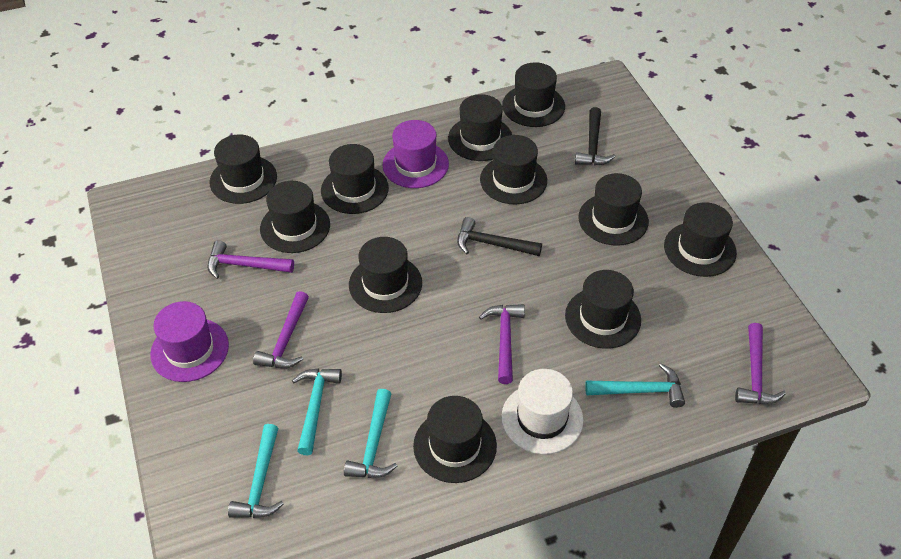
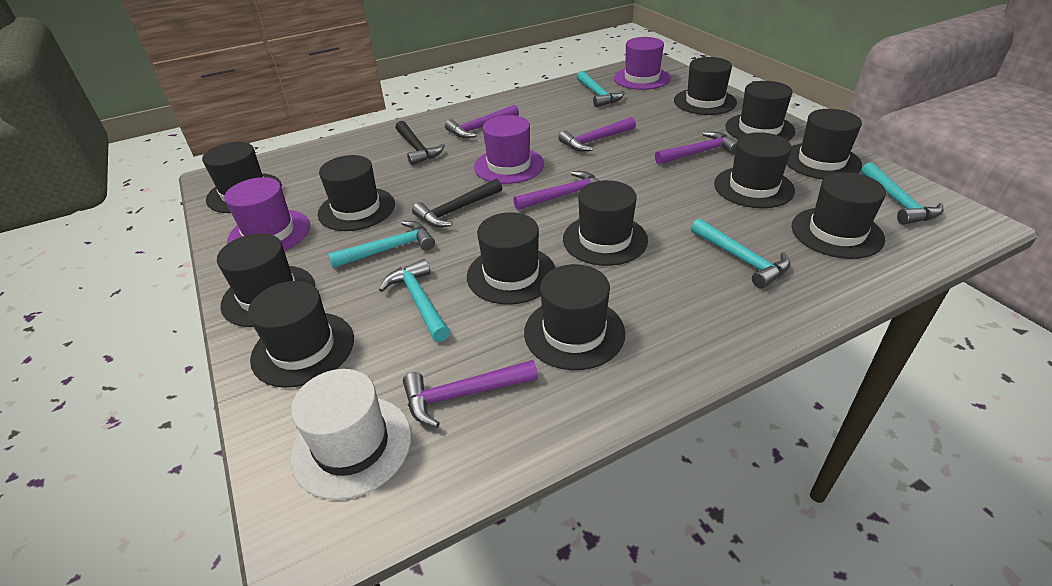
black hat: 11 -> 12
purple hammer: 4 -> 5
purple hat: 2 -> 3
turquoise hammer: 4 -> 5

